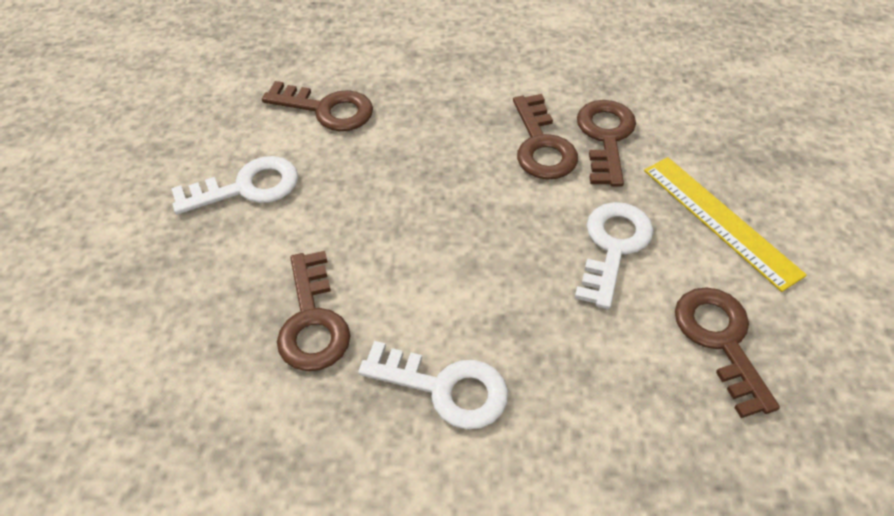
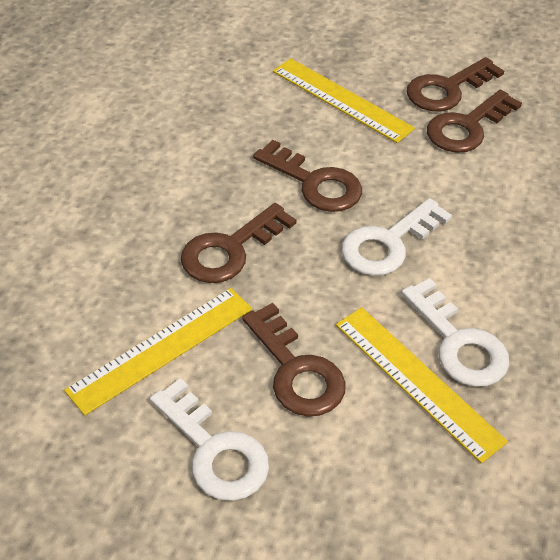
yellow ruler: 1 -> 3

